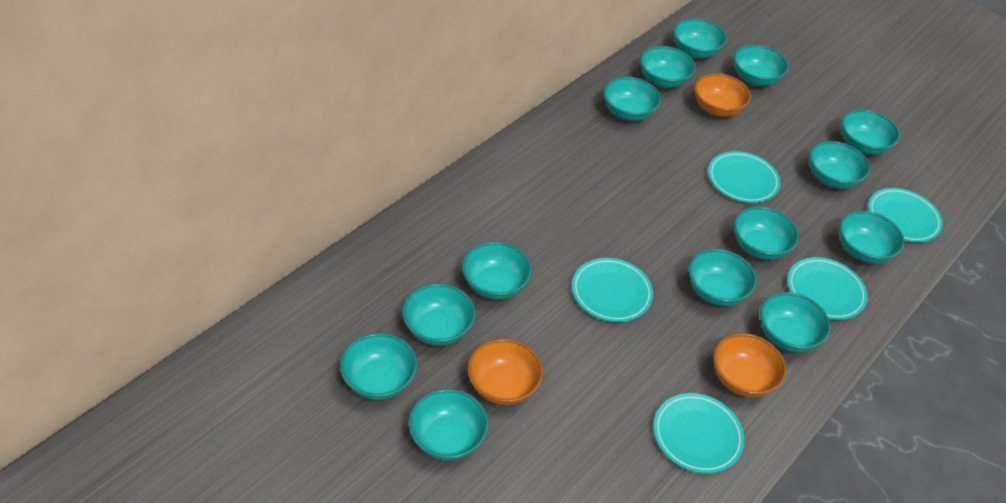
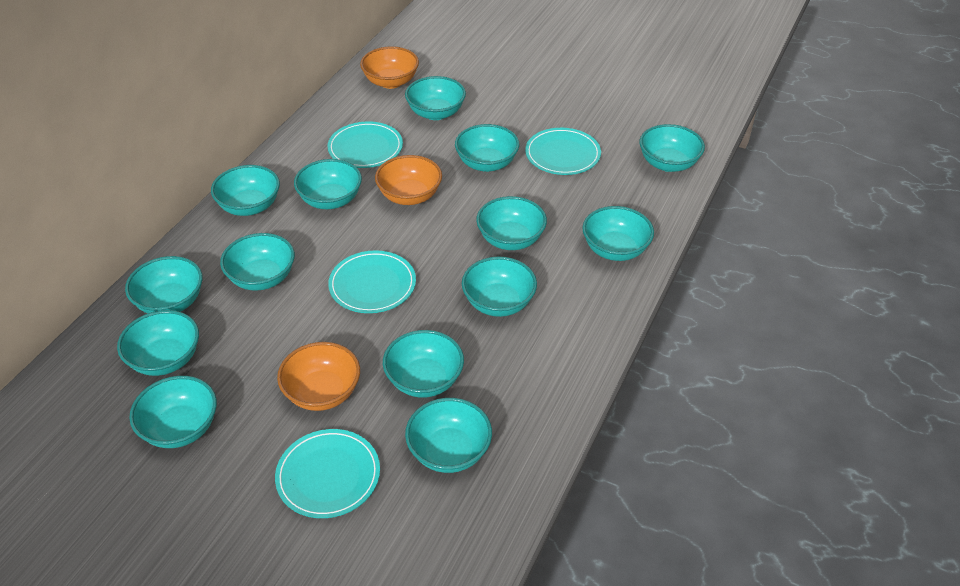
turquoise plate: 5 -> 4

